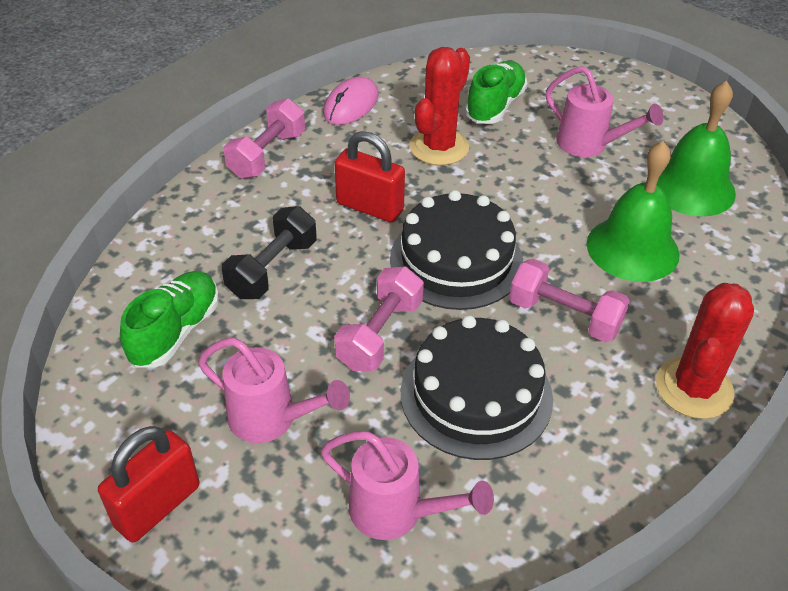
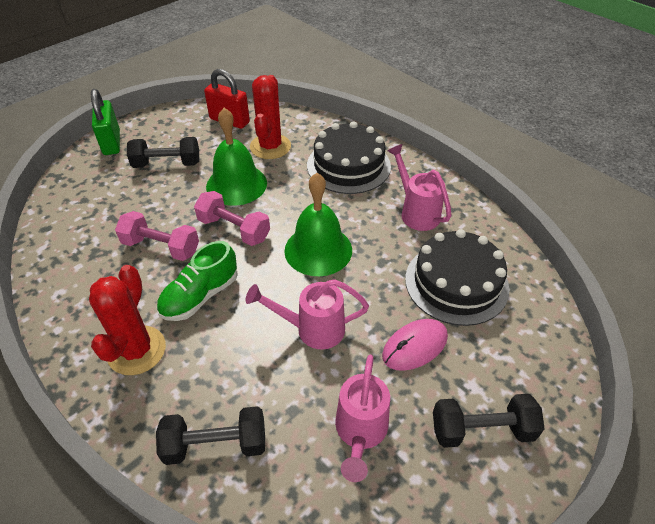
black dumbbell: 1 -> 3
green padlock: 0 -> 1
green shoe: 2 -> 1
pink dumbbell: 3 -> 2
red padlock: 2 -> 1

